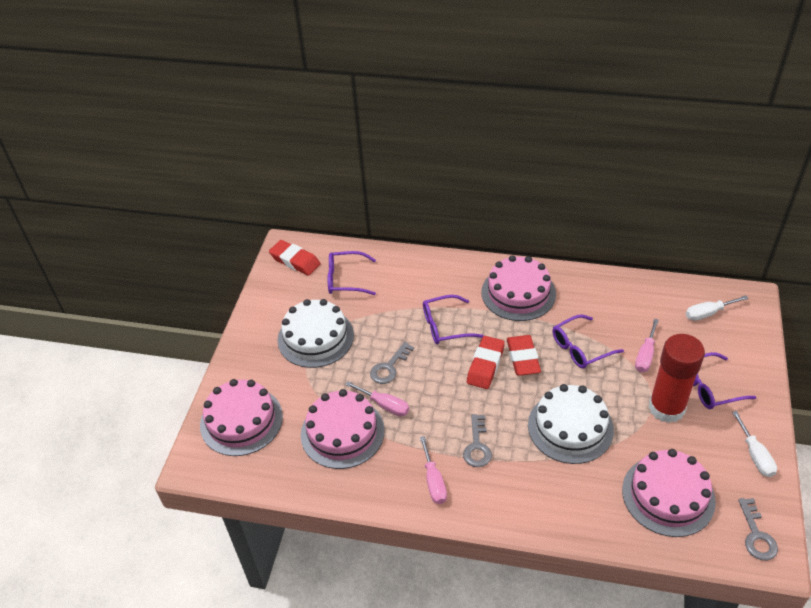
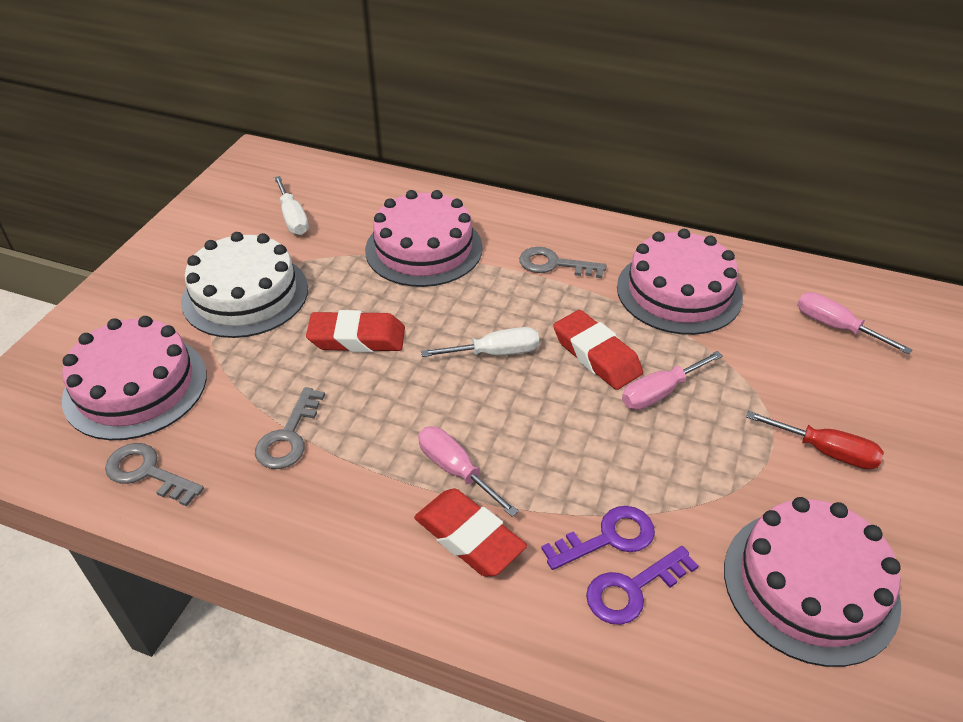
purple glasses: 4 -> 0
purple key: 0 -> 2
red glue stick: 1 -> 0
red screwdriver: 0 -> 1
white cake: 2 -> 1

